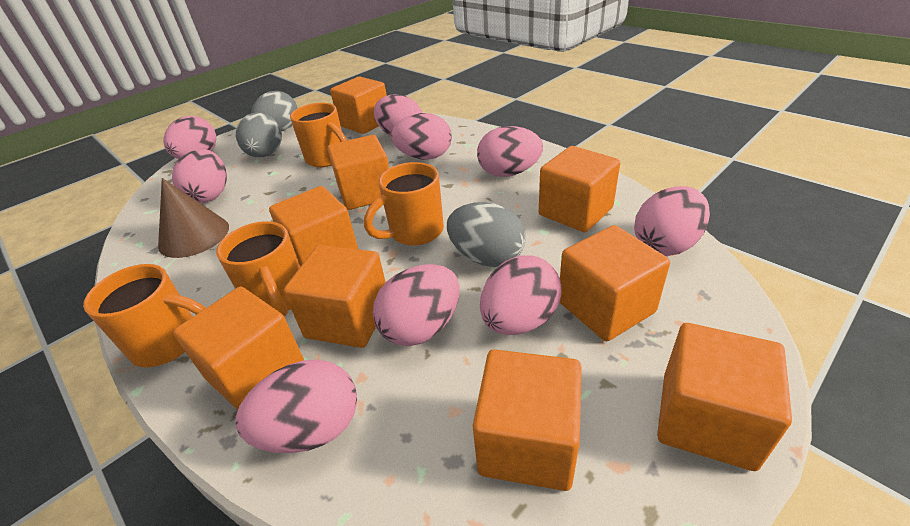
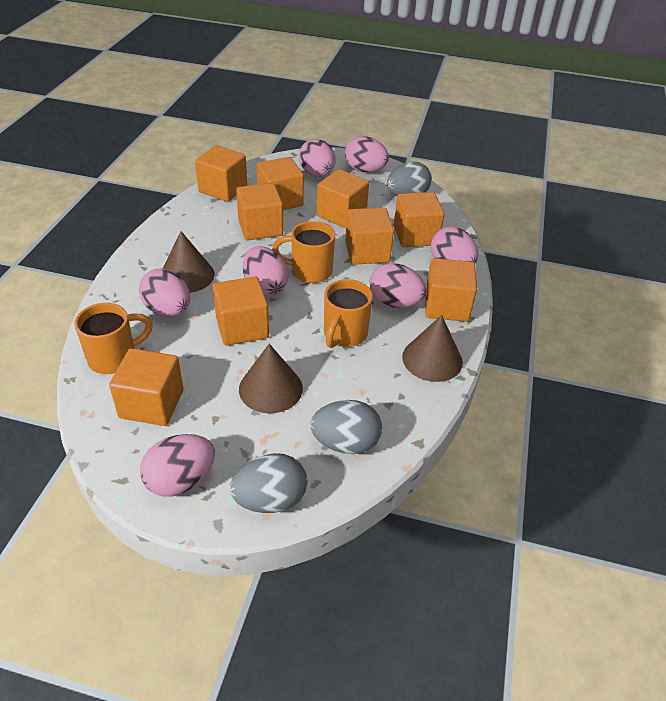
brown cone: 1 -> 3
orange mug: 4 -> 3
pink egg: 9 -> 7

